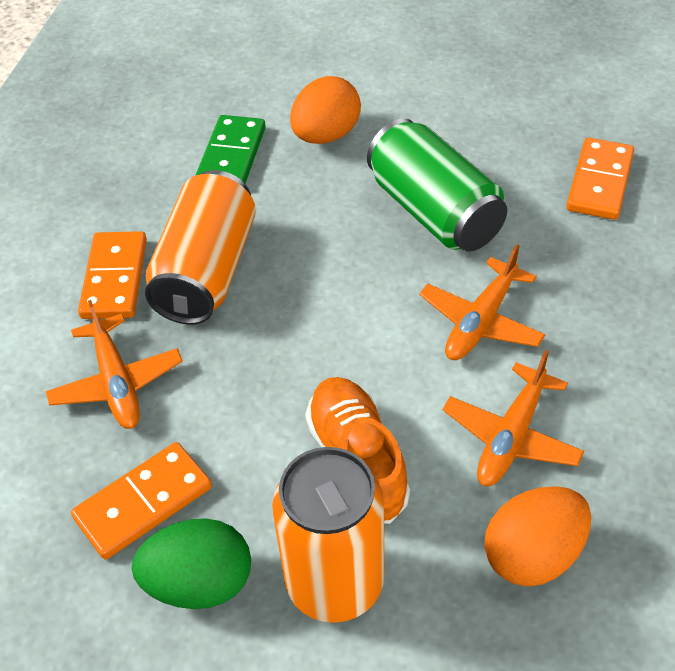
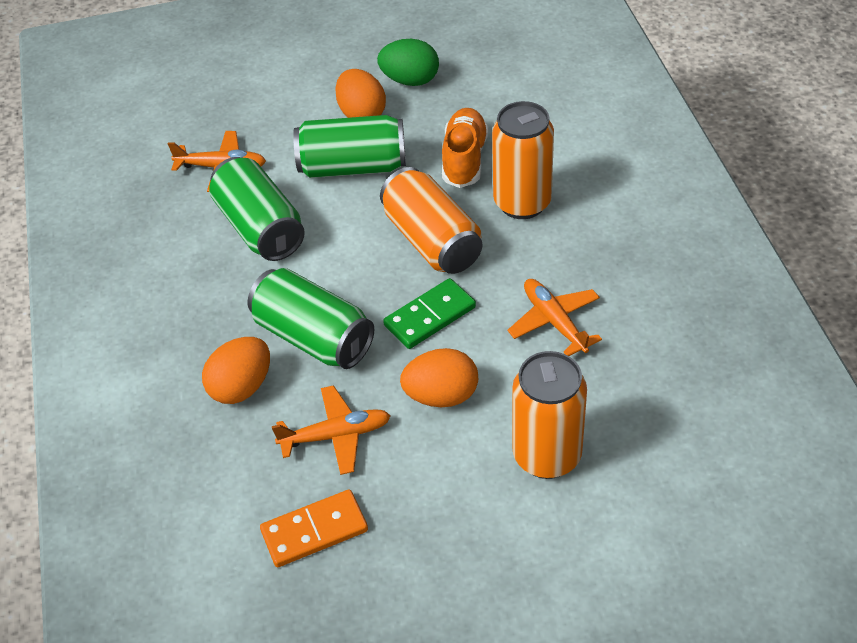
green can: 1 -> 3
orange can: 2 -> 3
orange domino: 3 -> 1
orange egg: 2 -> 3

